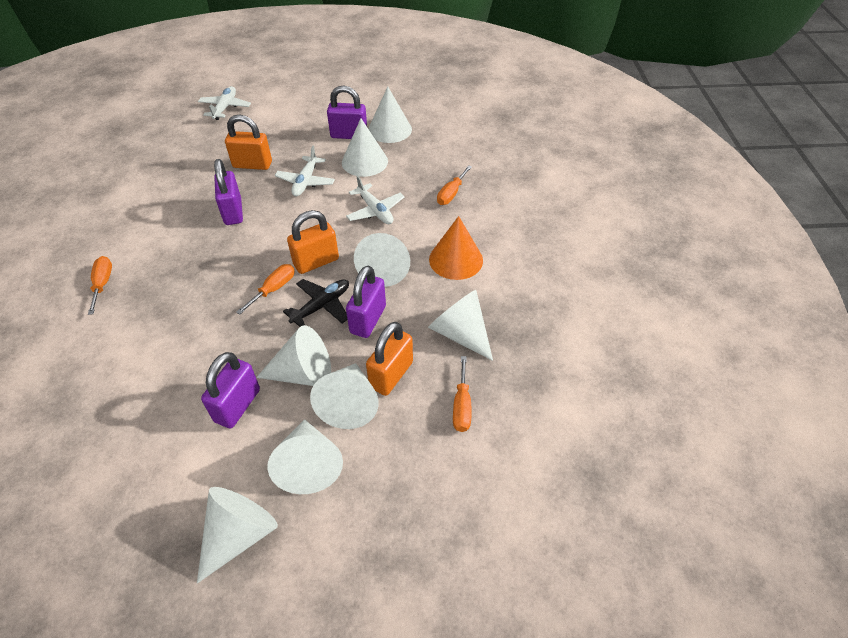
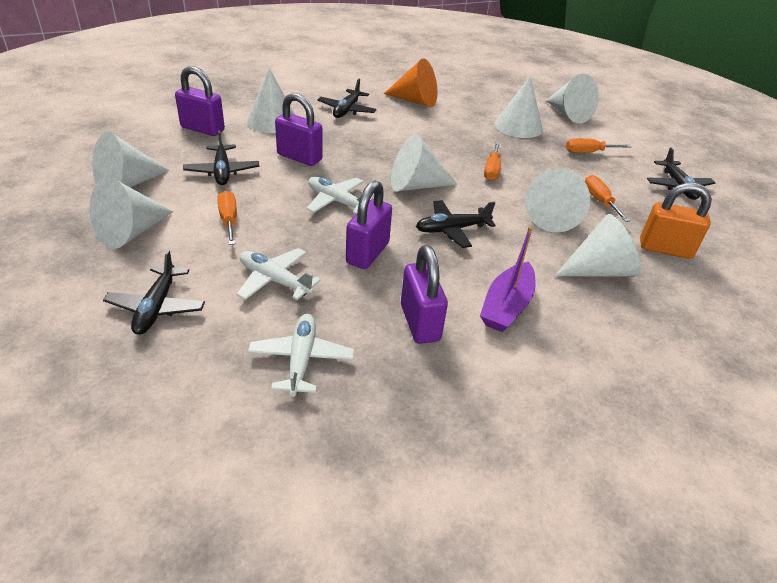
black plane: 1 -> 5
orange padlock: 3 -> 1
purple boat: 0 -> 1

